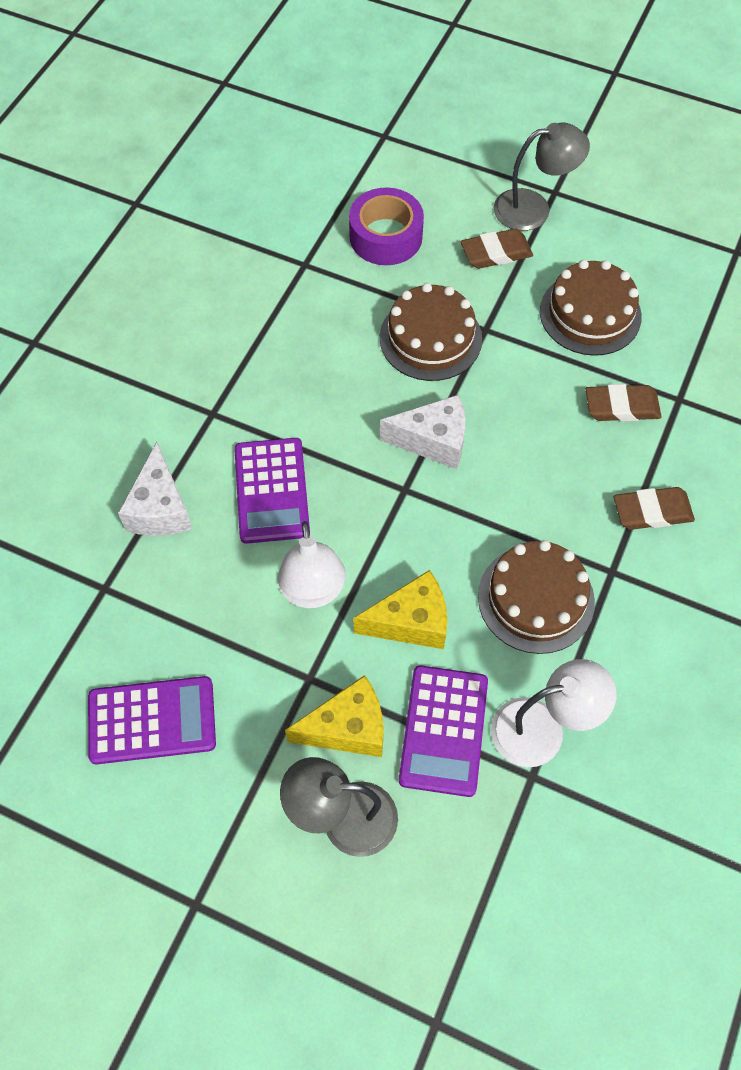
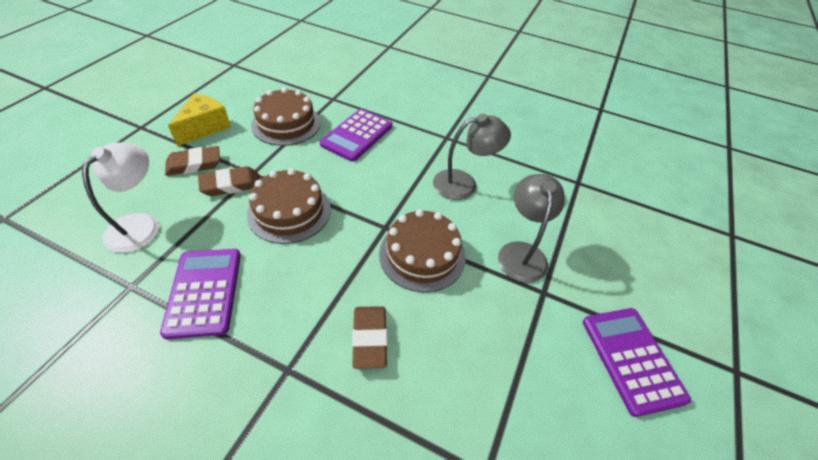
purple tape: 1 -> 0
white cheese: 2 -> 0
white lamp: 2 -> 1
yellow cheese: 2 -> 1

